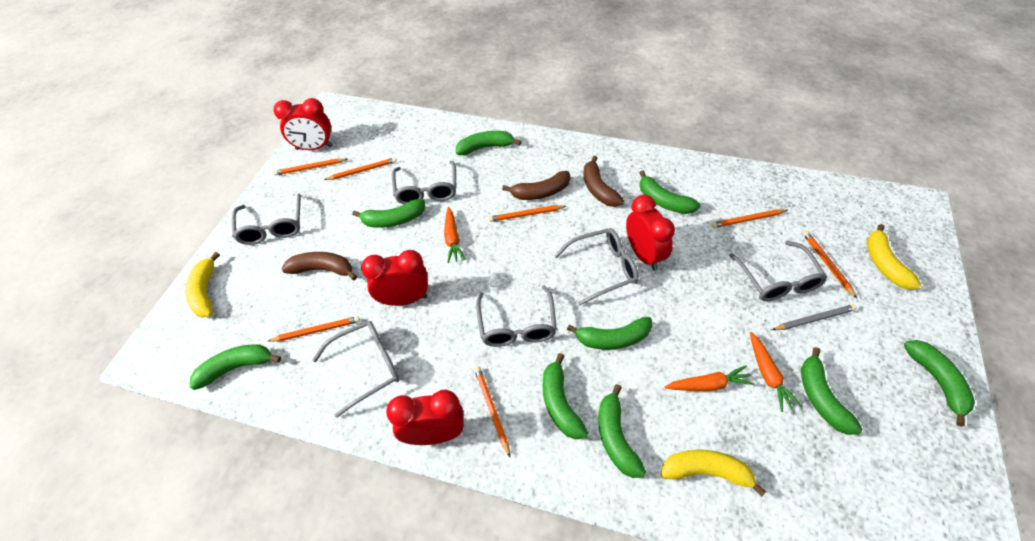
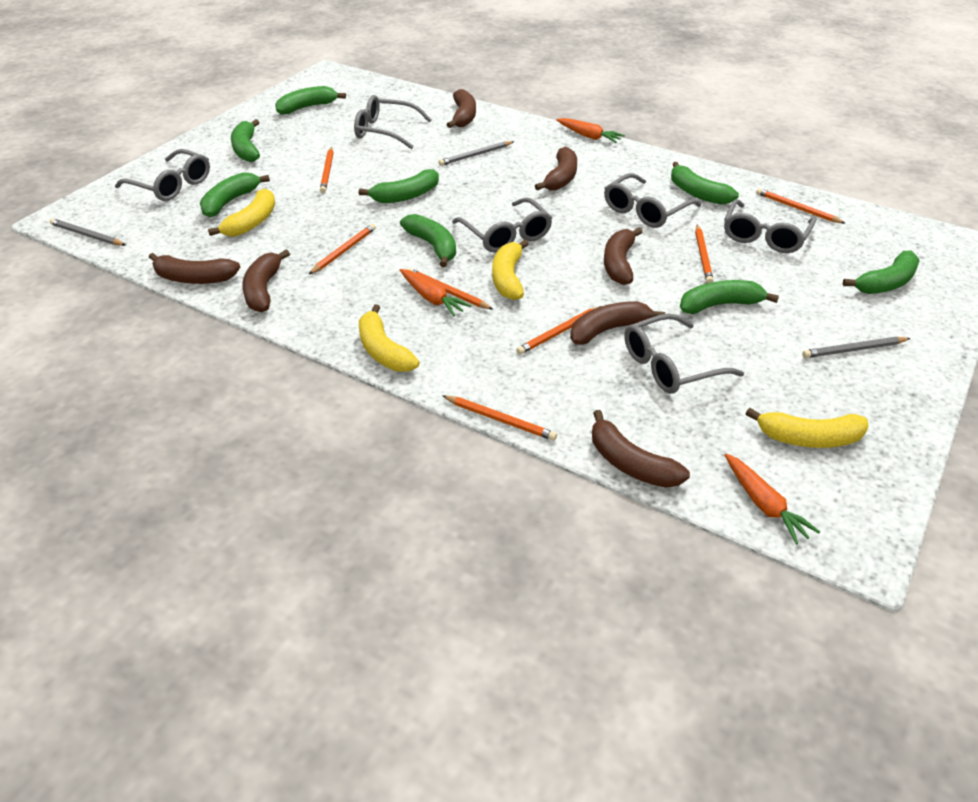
brown banana: 3 -> 7
green banana: 9 -> 8
grey pencil: 1 -> 3
red clock: 4 -> 0
yellow banana: 3 -> 4

